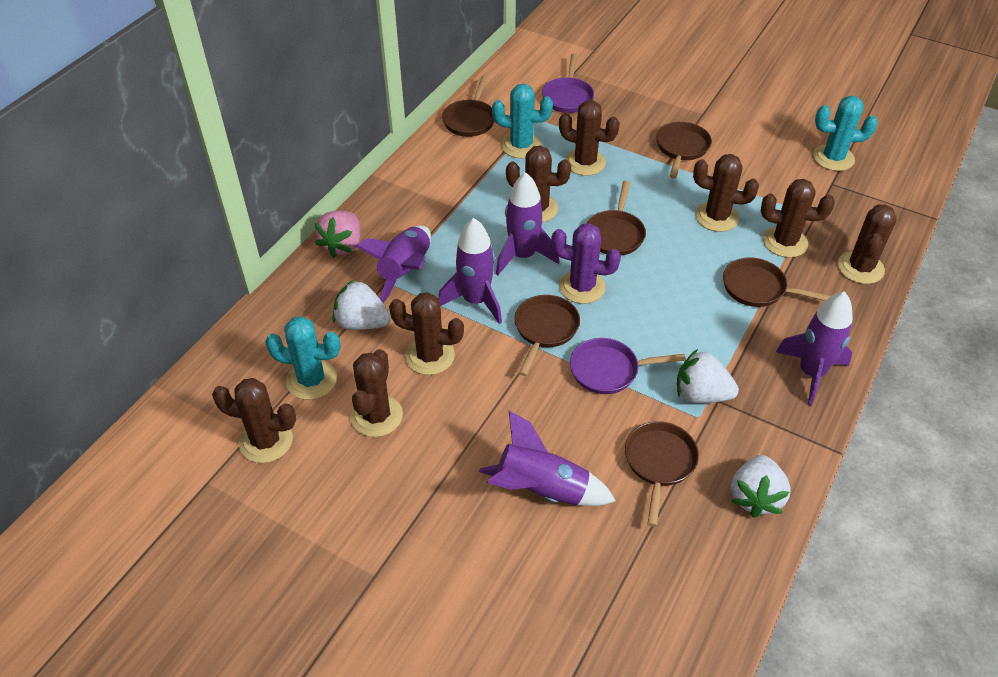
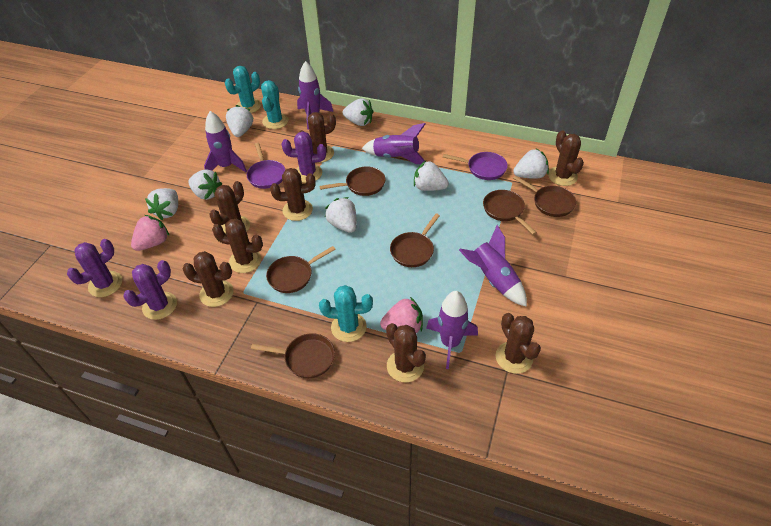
pink strawberry: 1 -> 2
purple cactus: 1 -> 3
white strawberry: 3 -> 7

